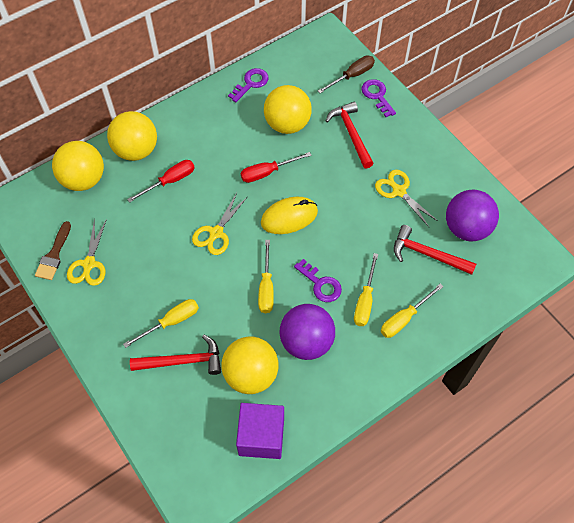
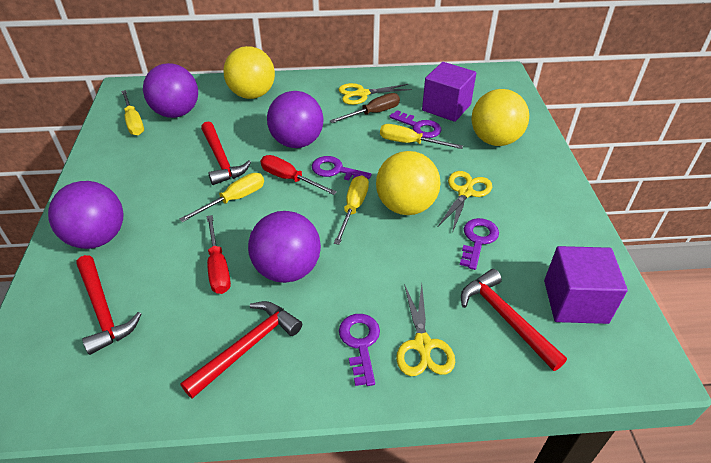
brown brush: 1 -> 0
purple ball: 2 -> 4
purple cube: 1 -> 2
purple key: 3 -> 4
red hammer: 3 -> 4
yellow ball: 4 -> 3
yellow mouse: 1 -> 0

